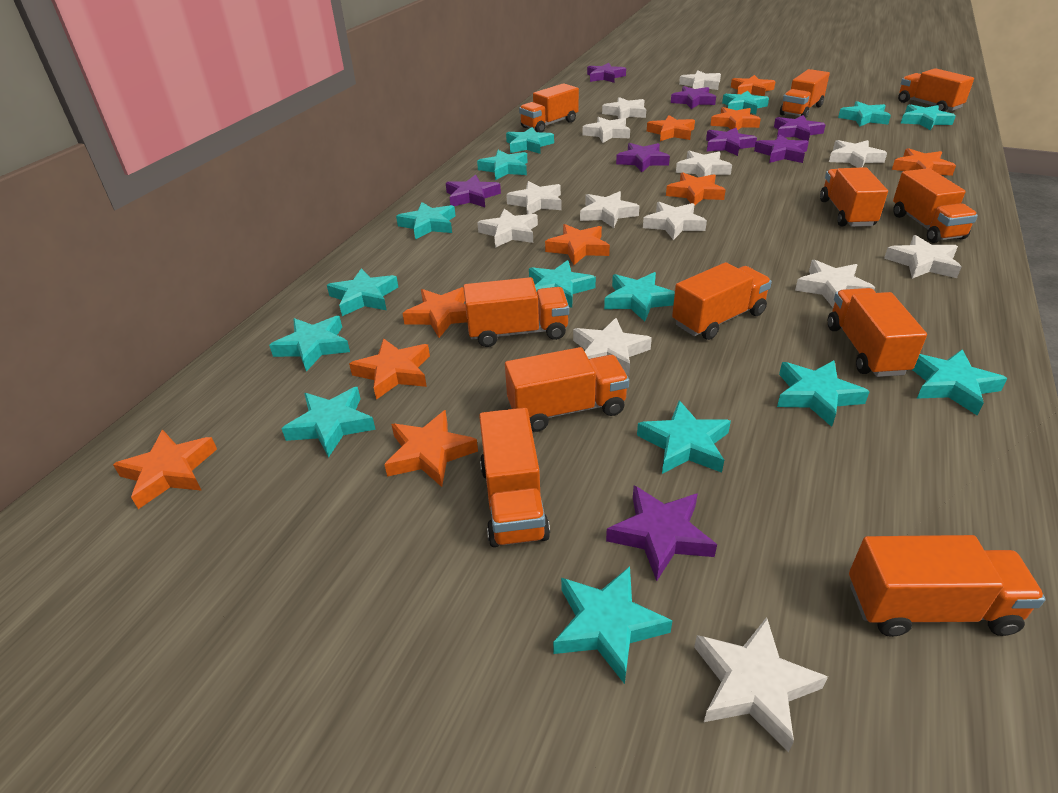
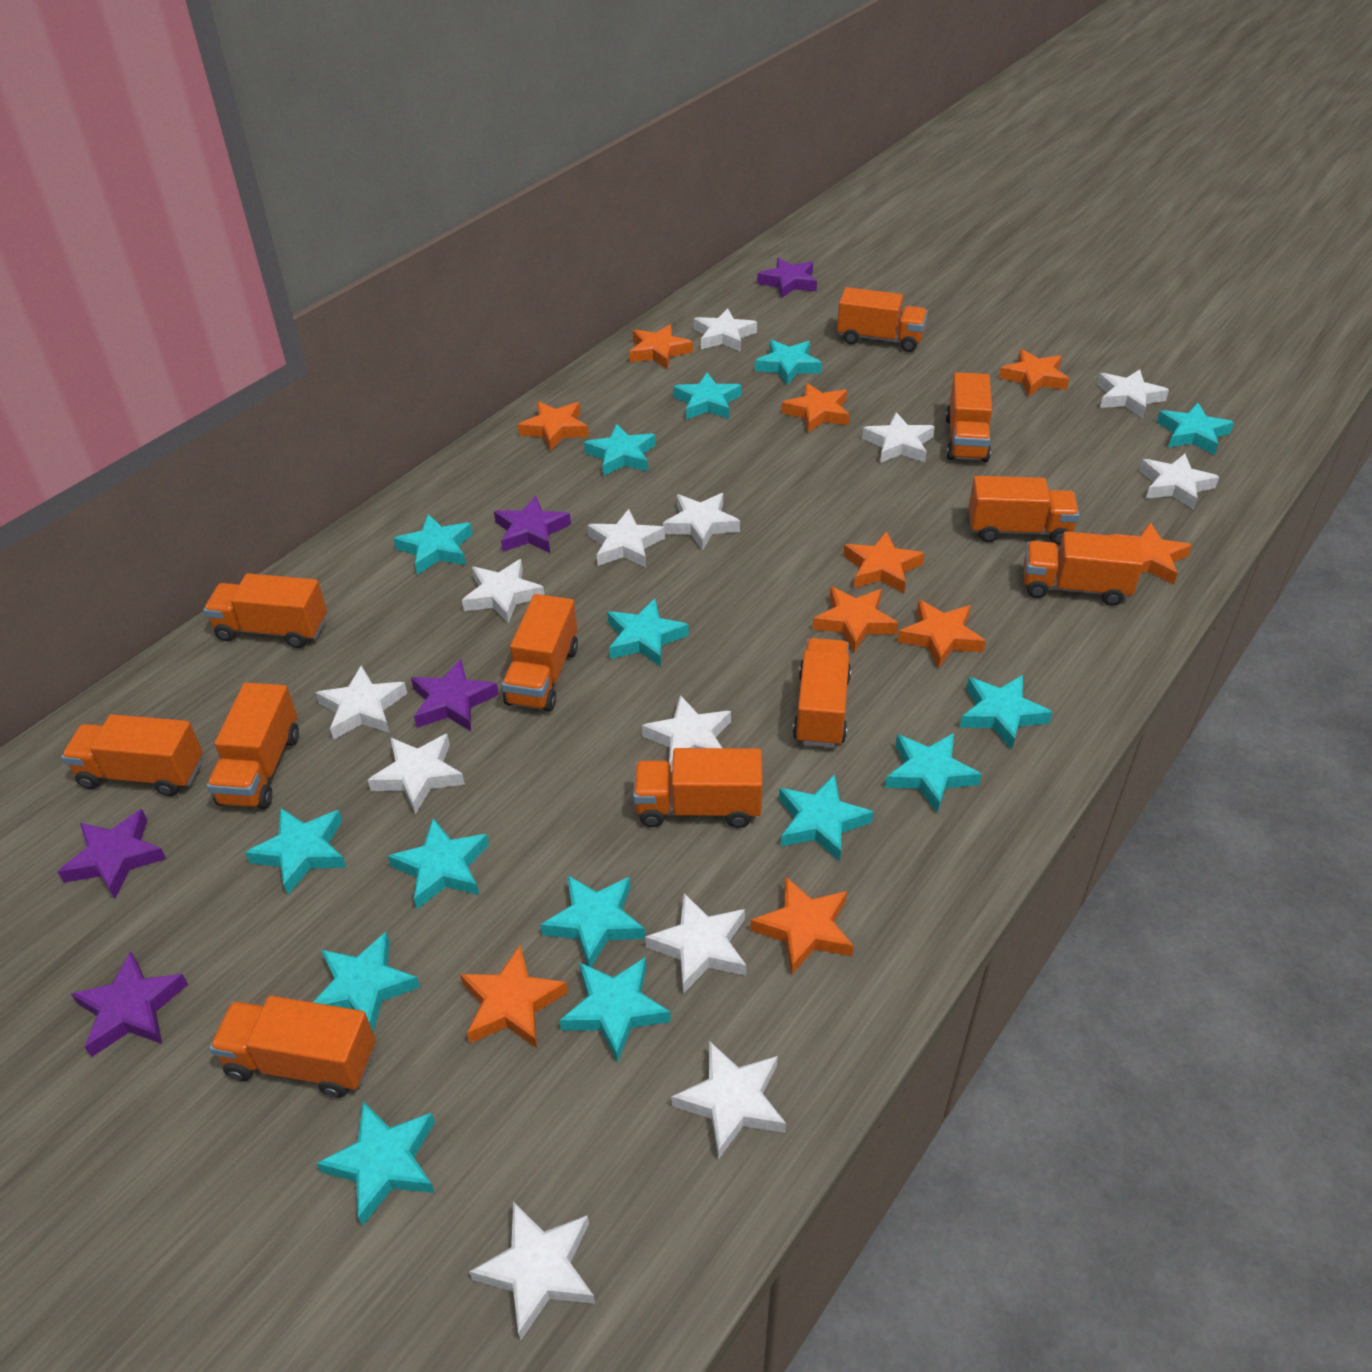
purple star: 8 -> 5

